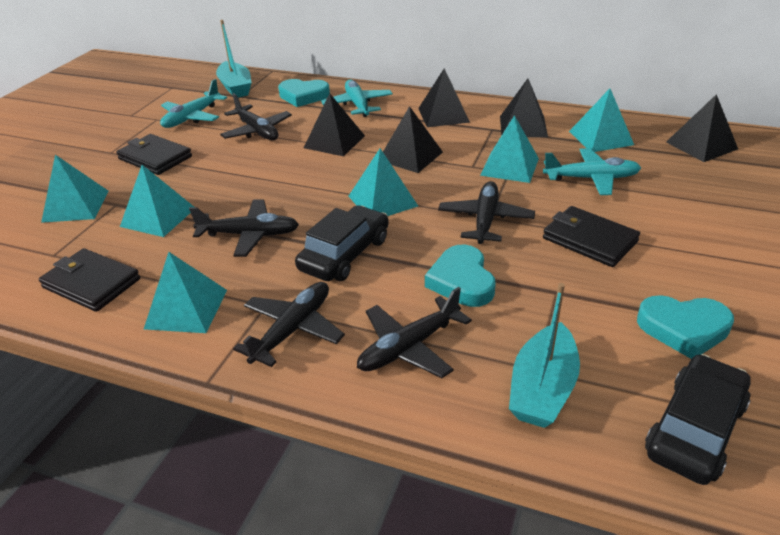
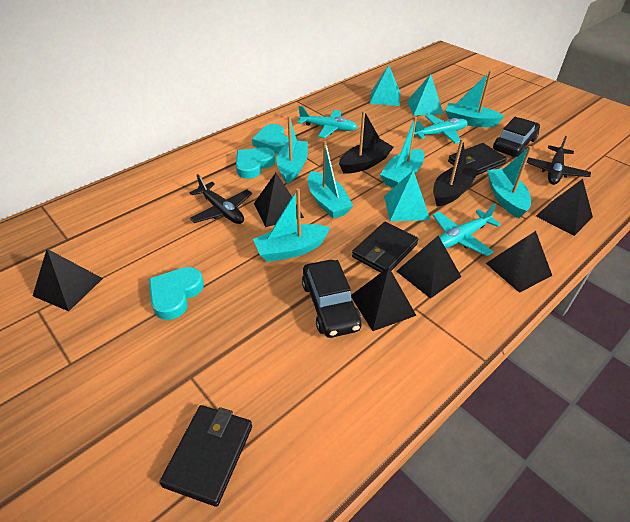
black boat: 0 -> 2
black plane: 5 -> 2
black pyramid: 5 -> 6
turquoise boat: 2 -> 6
turquoise pyramid: 6 -> 3

